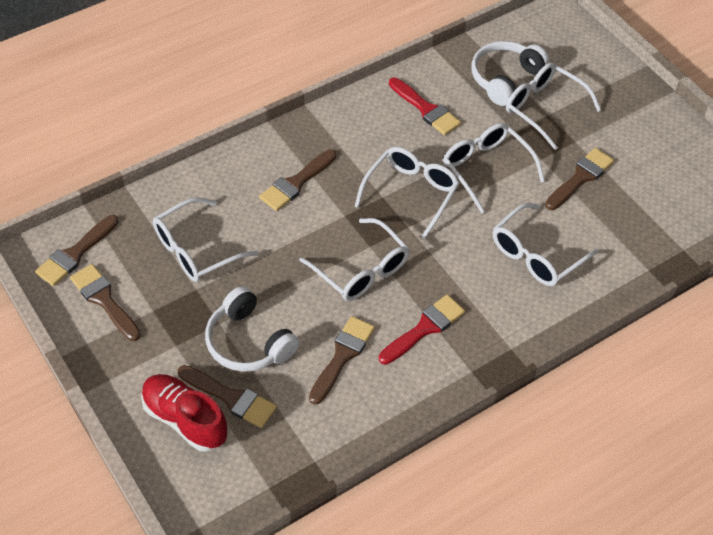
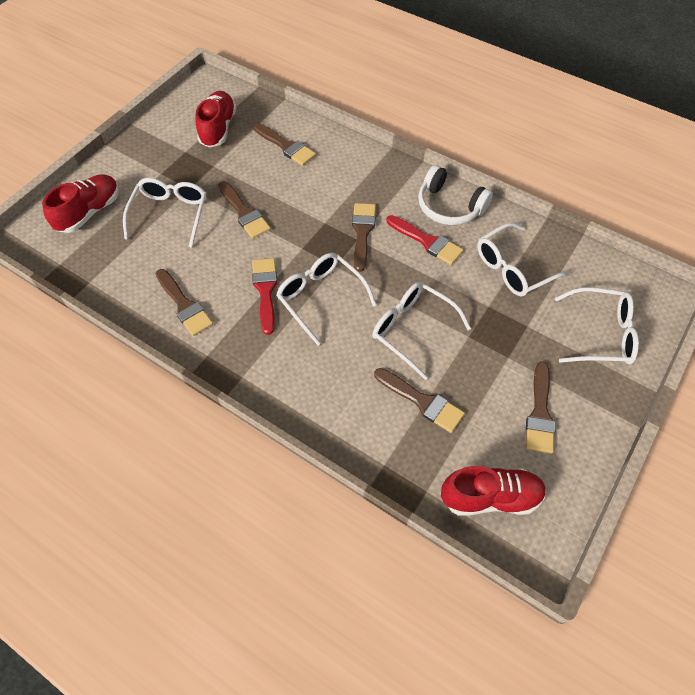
red shoe: 1 -> 3
white glasses: 6 -> 5
white headphones: 2 -> 1

